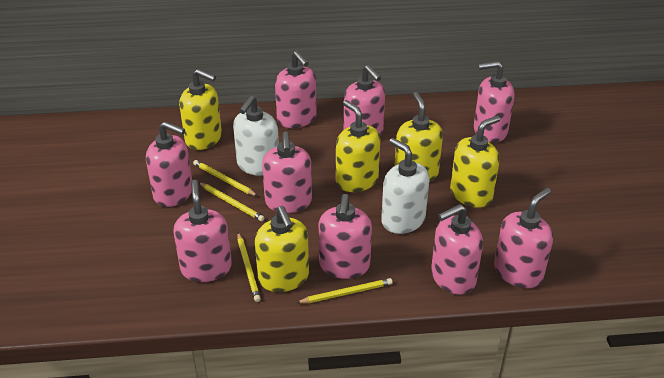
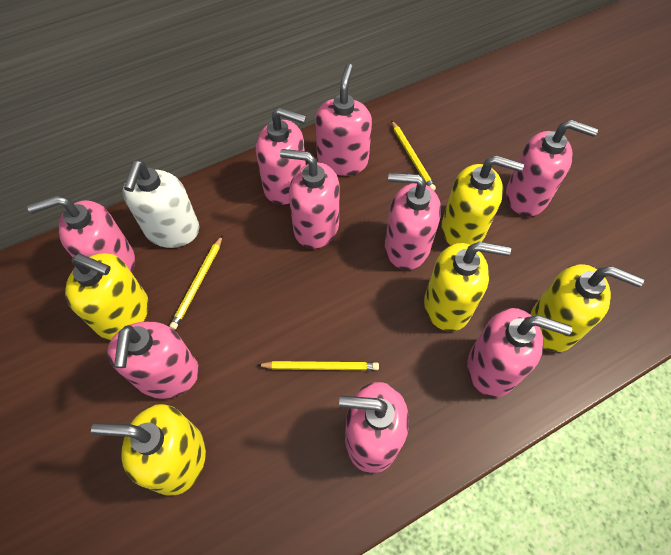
white soap dispenser: 2 -> 1
yellow pencil: 4 -> 3

